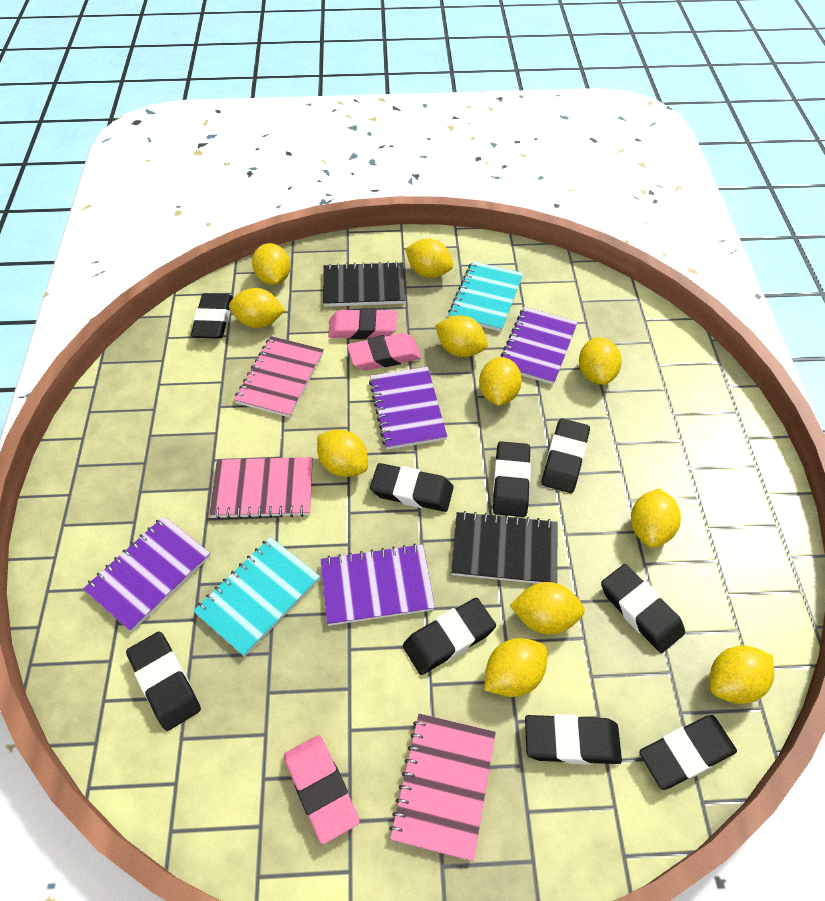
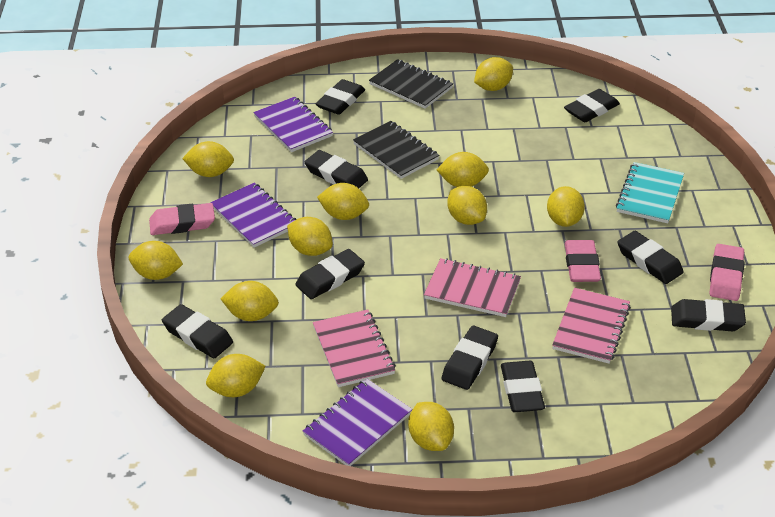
purple notebook: 4 -> 3
turquoise notebook: 2 -> 1

